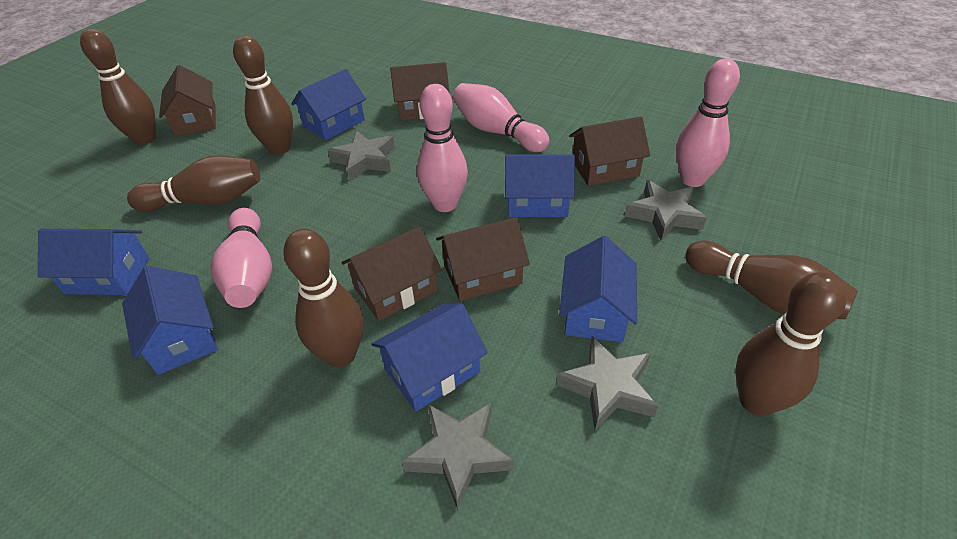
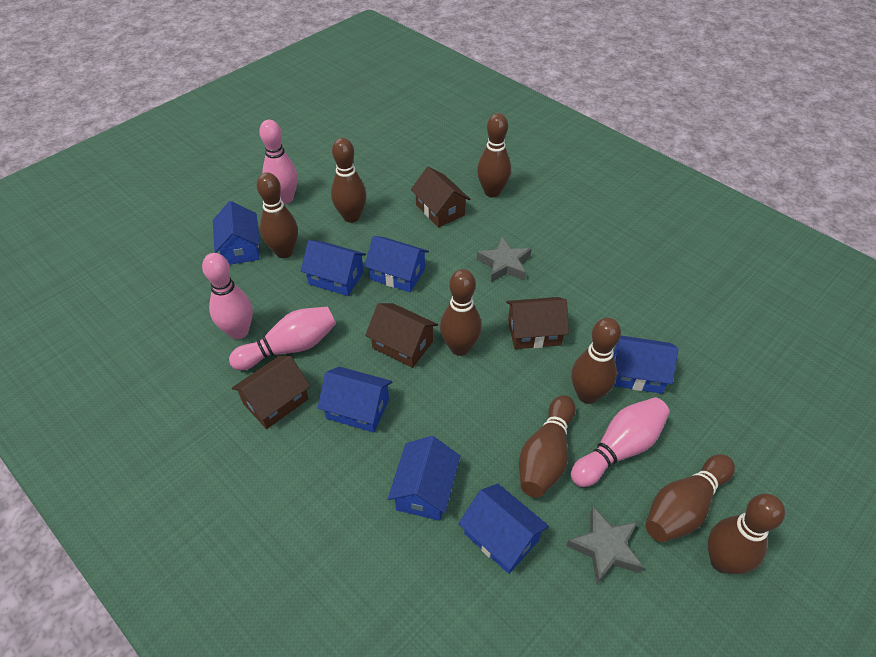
blue house: 6 -> 7
brown bowling pin: 6 -> 8
brown house: 5 -> 4
grey star: 4 -> 2

